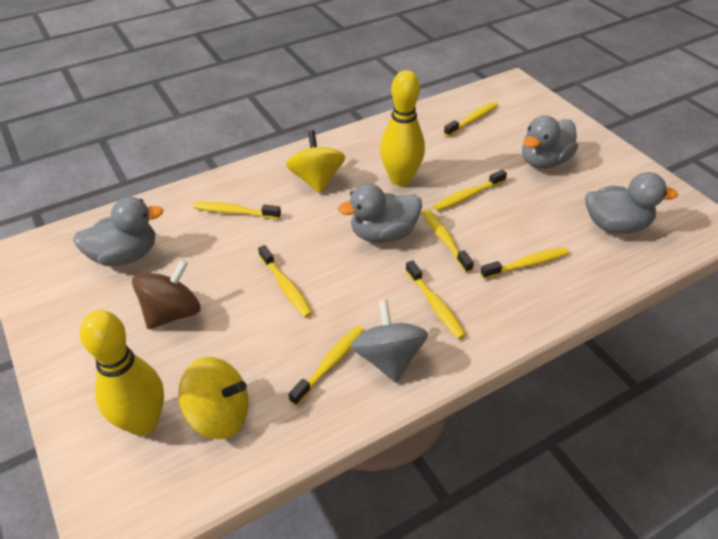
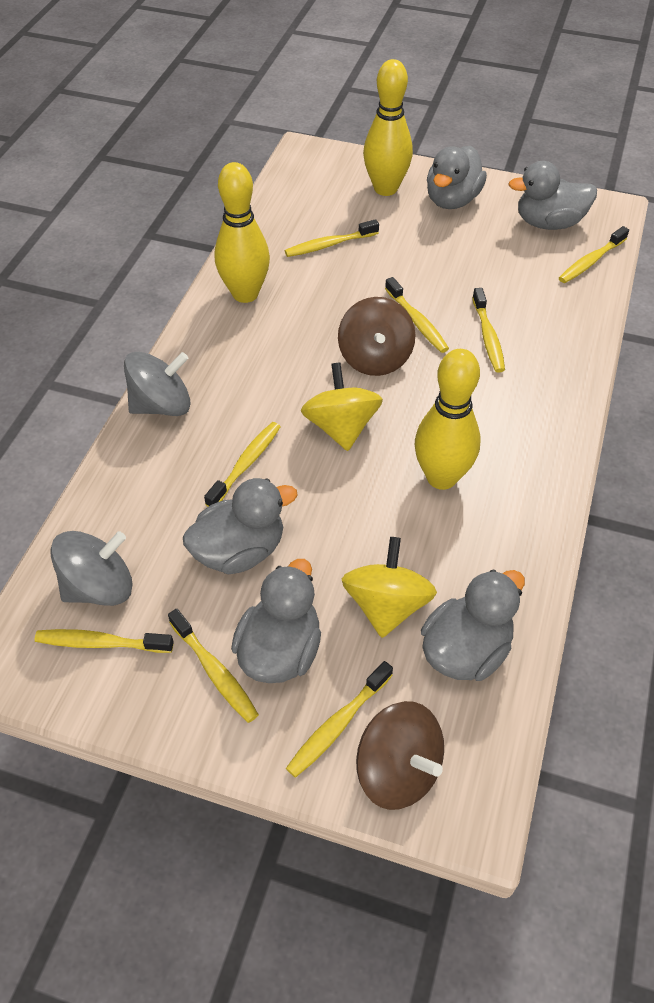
brown spinning top: 1 -> 2
grey duck: 4 -> 5
grey spinning top: 1 -> 2
yellow bowling pin: 2 -> 3

